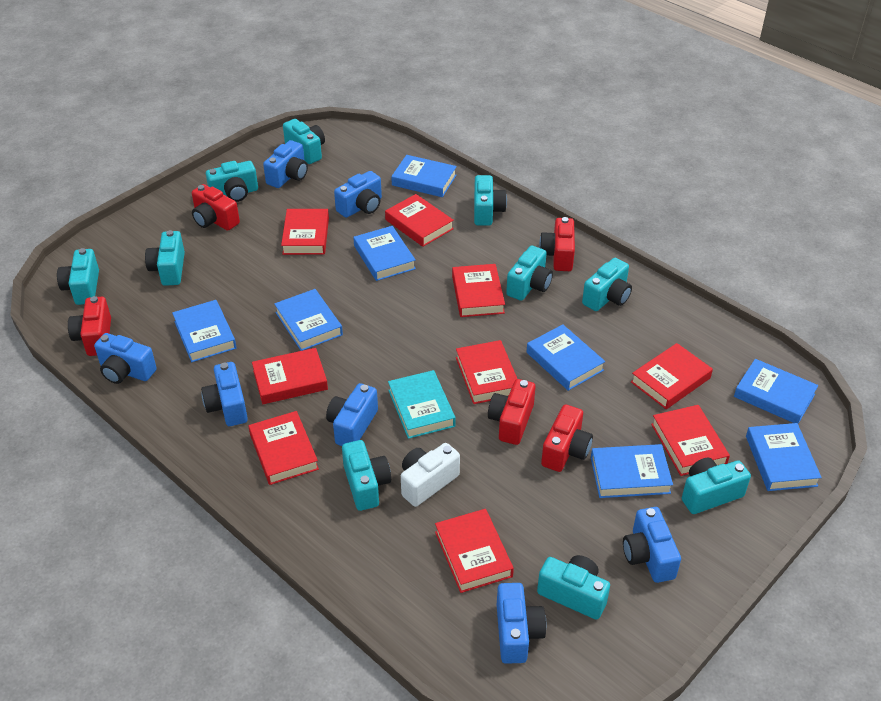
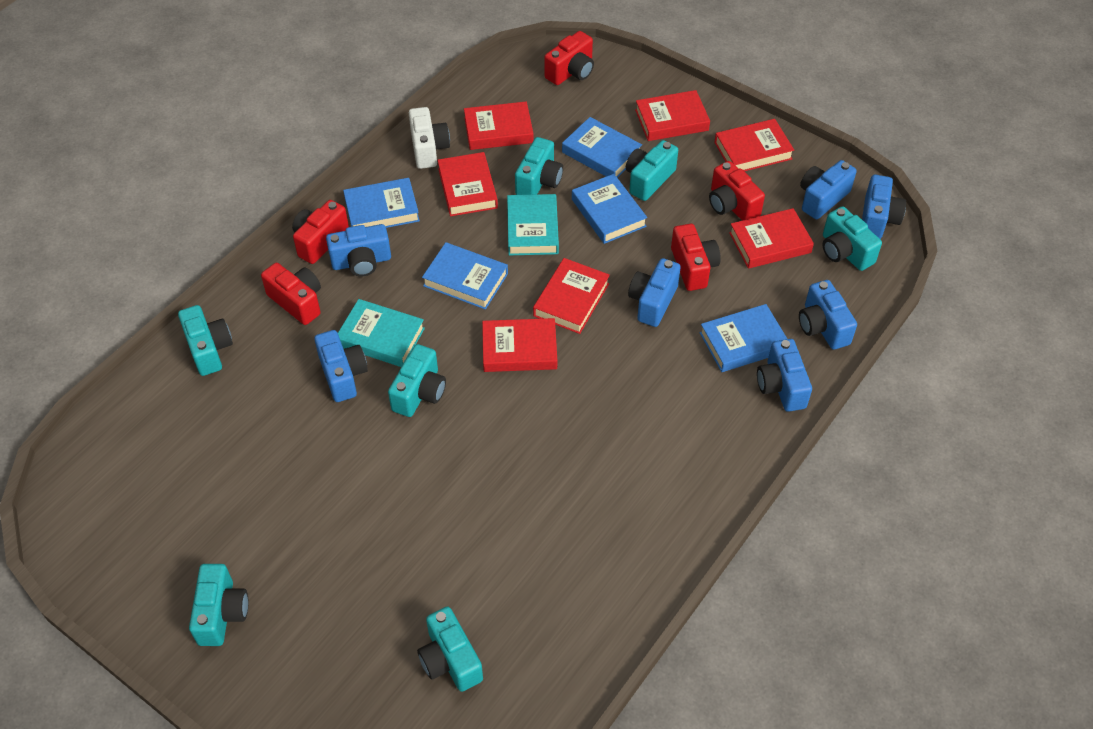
blue book: 8 -> 5
red book: 9 -> 7
turquoise book: 1 -> 2
turquoise camera: 10 -> 7

